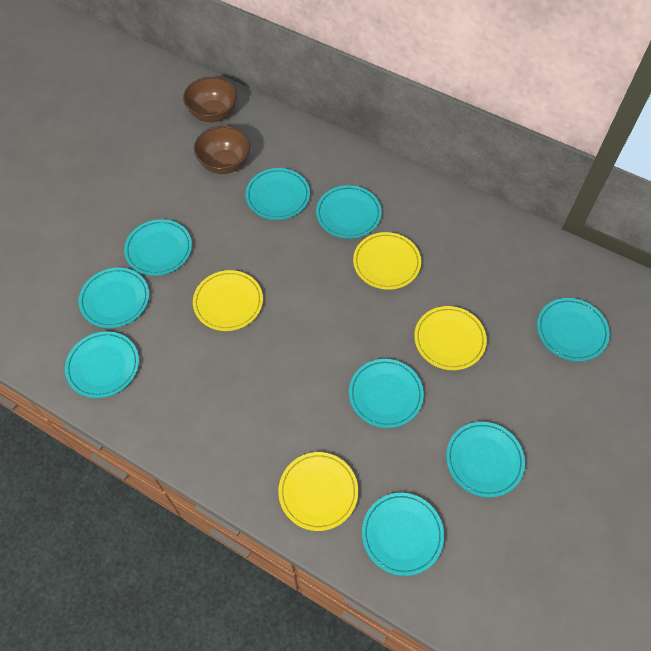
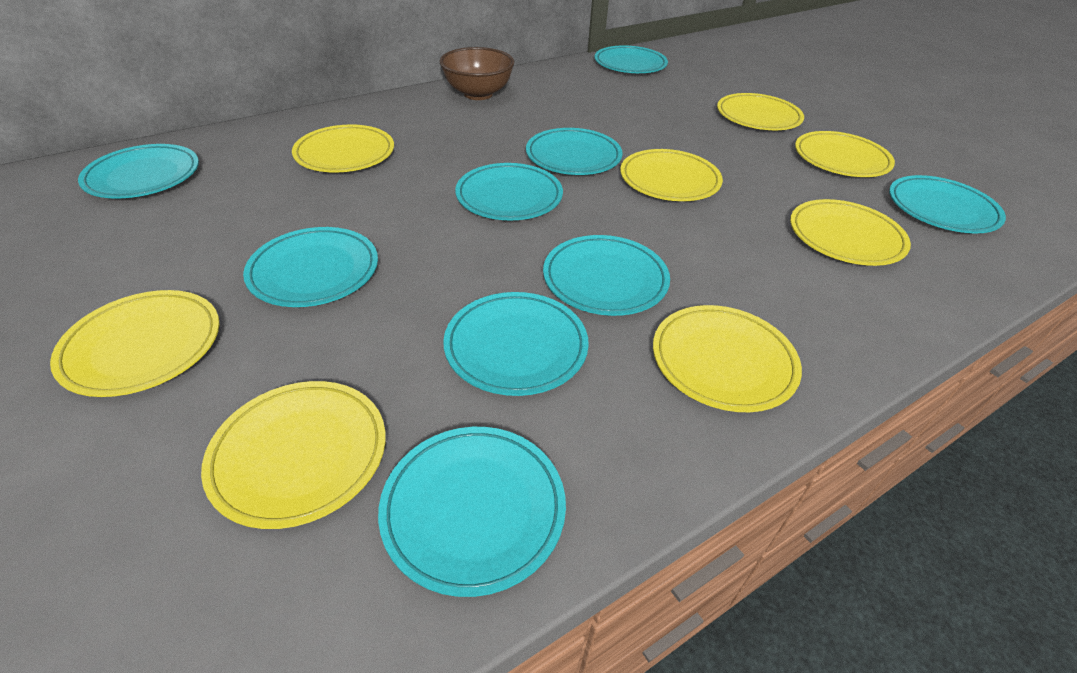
brown bowl: 2 -> 1
yellow plate: 4 -> 8

